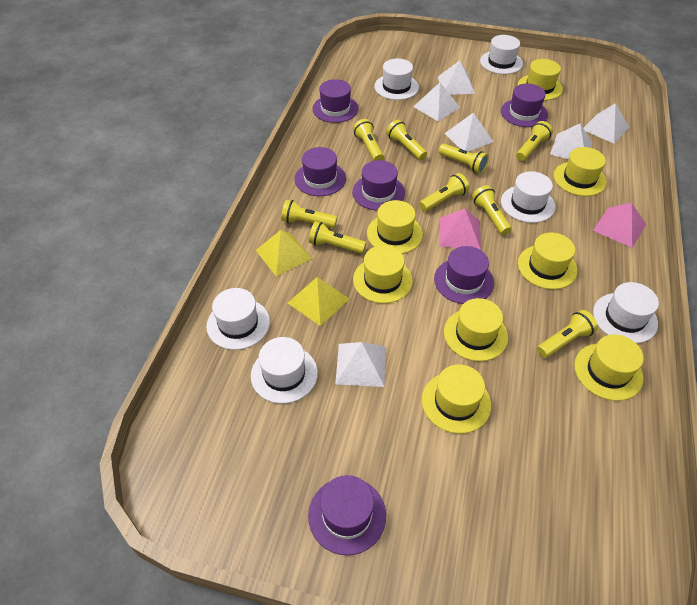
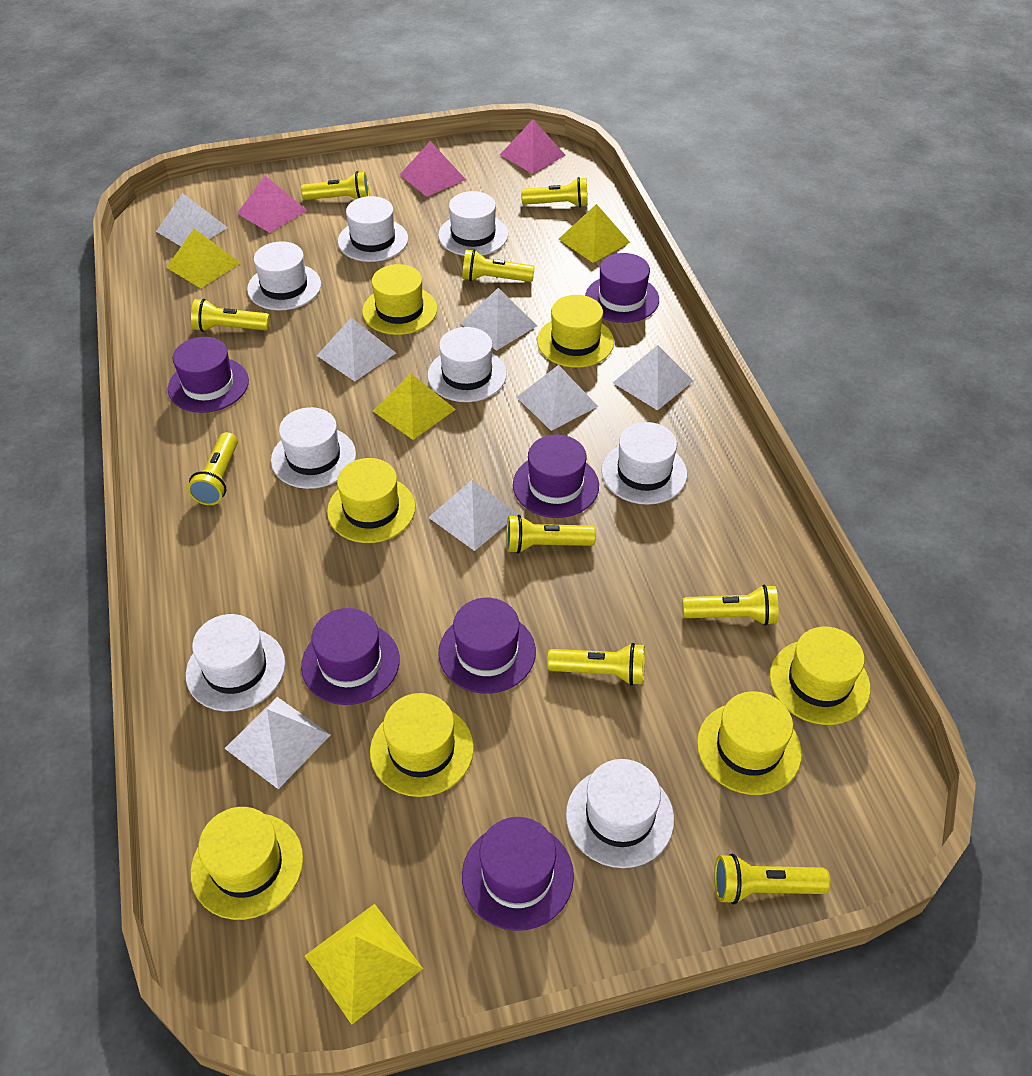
pink pyramid: 2 -> 3
white hat: 6 -> 8
white pyramid: 6 -> 7
yellow hat: 8 -> 7
yellow pyramid: 2 -> 4

